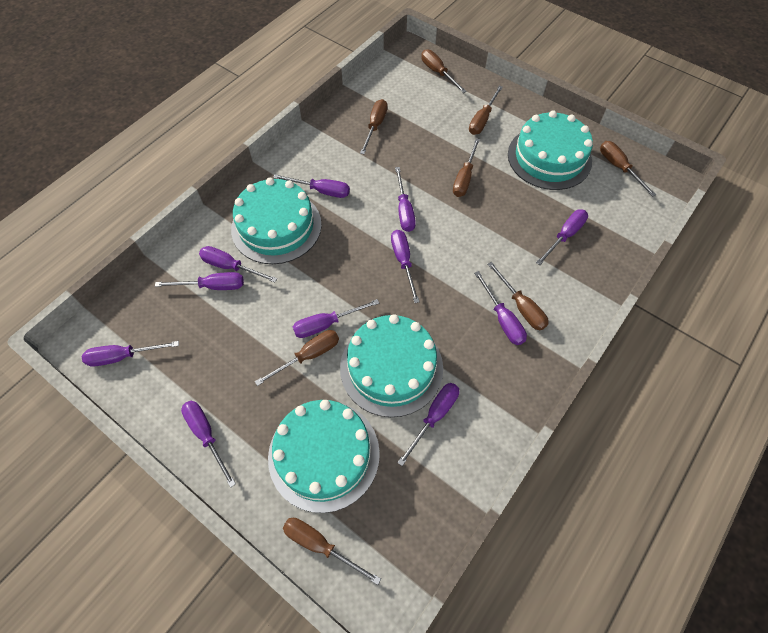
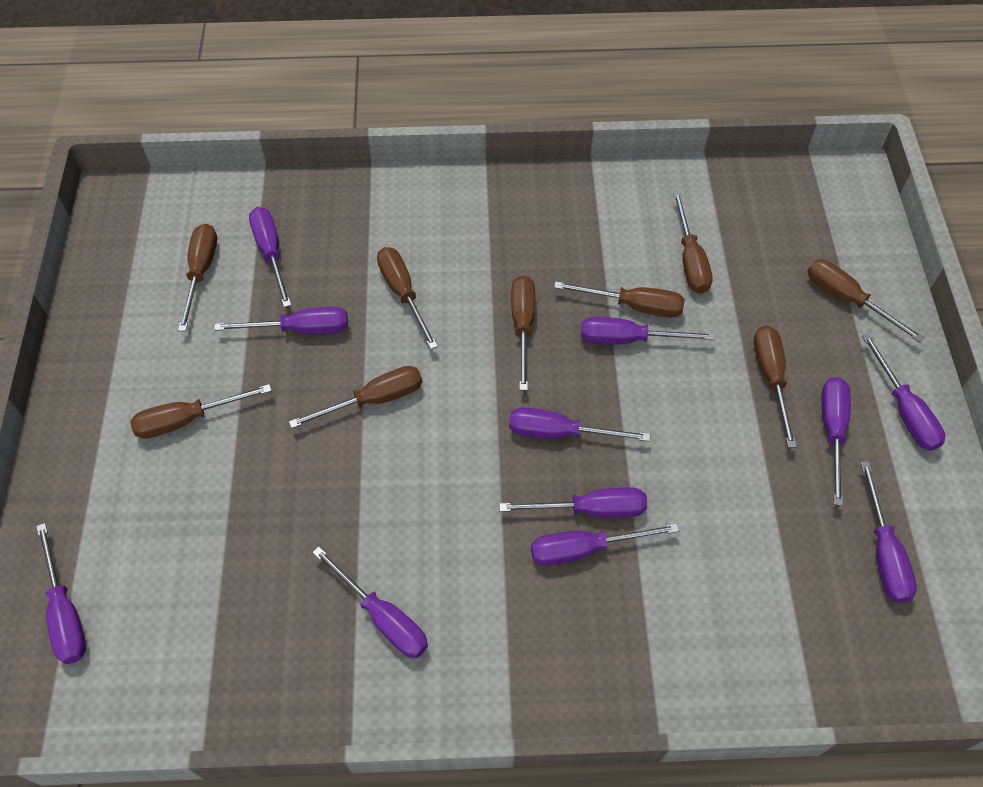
brown screwdriver: 8 -> 9
turquoise cake: 4 -> 0

